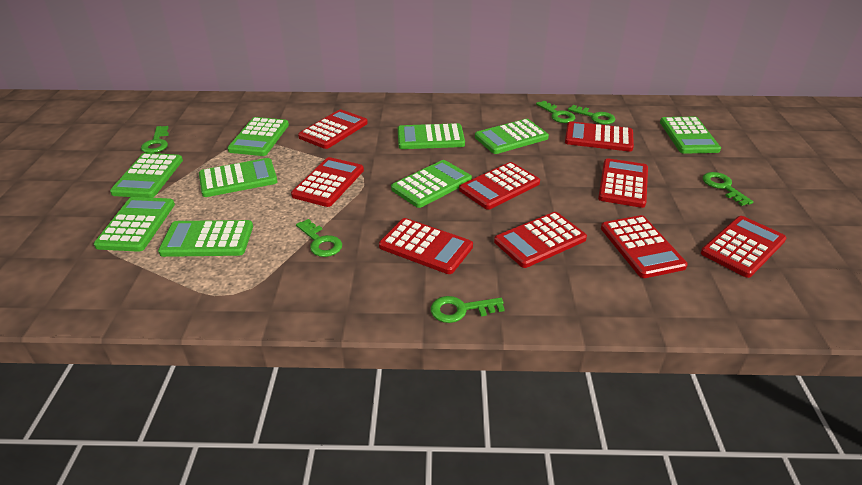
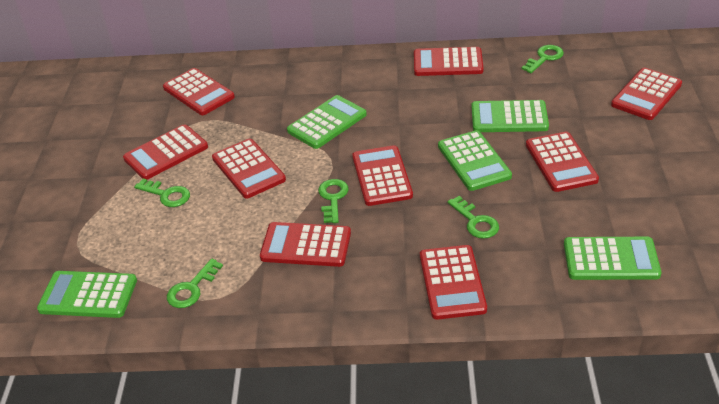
green calculator: 9 -> 5
green key: 6 -> 5

